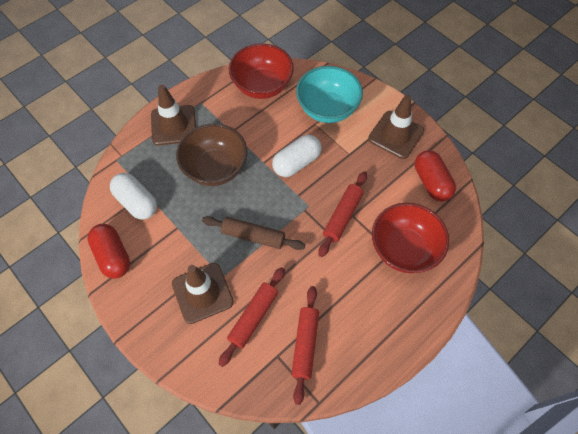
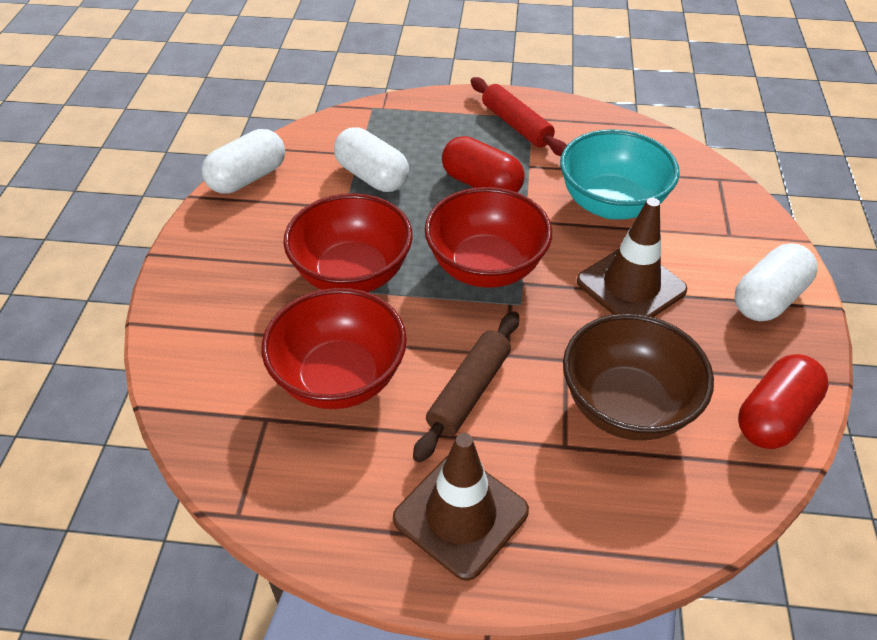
brown traffic cone: 3 -> 2
red bowl: 2 -> 3
red rolling pin: 3 -> 1
white capsule: 2 -> 3

